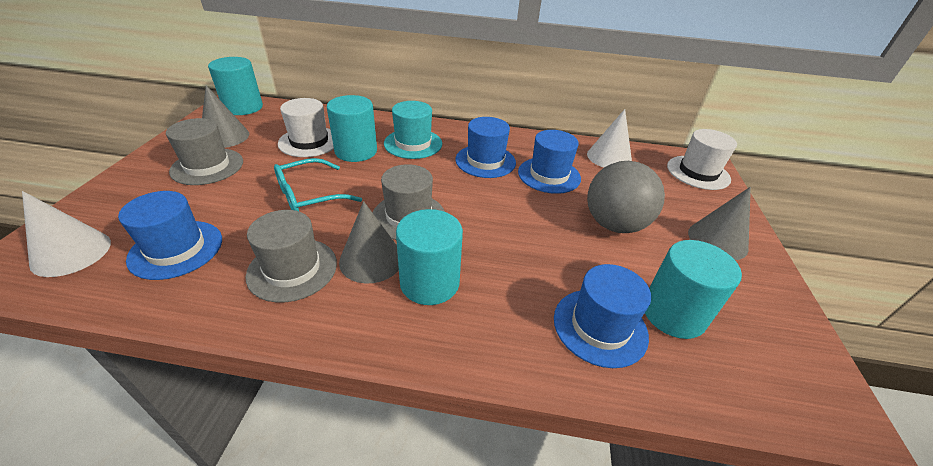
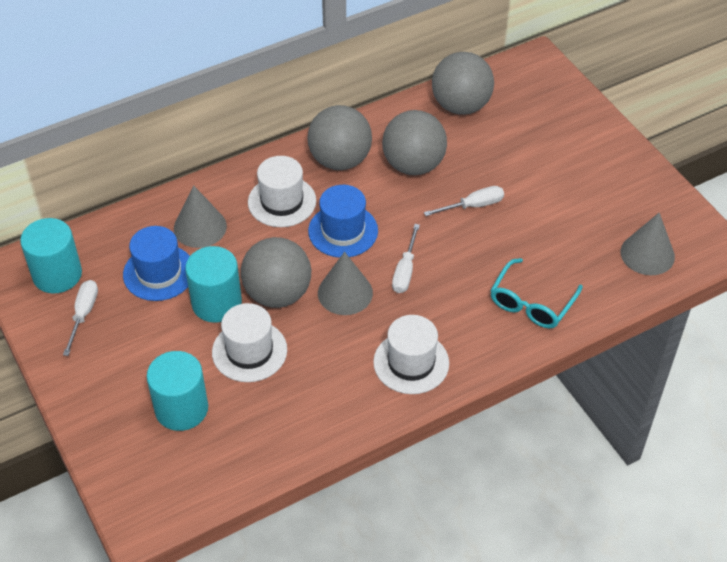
blue hat: 4 -> 2
grey ball: 1 -> 4
grey hat: 3 -> 0
turquoise cylinder: 4 -> 3
turquoise hat: 1 -> 0
white cone: 2 -> 0
white hat: 2 -> 3
white screwdriver: 0 -> 3

